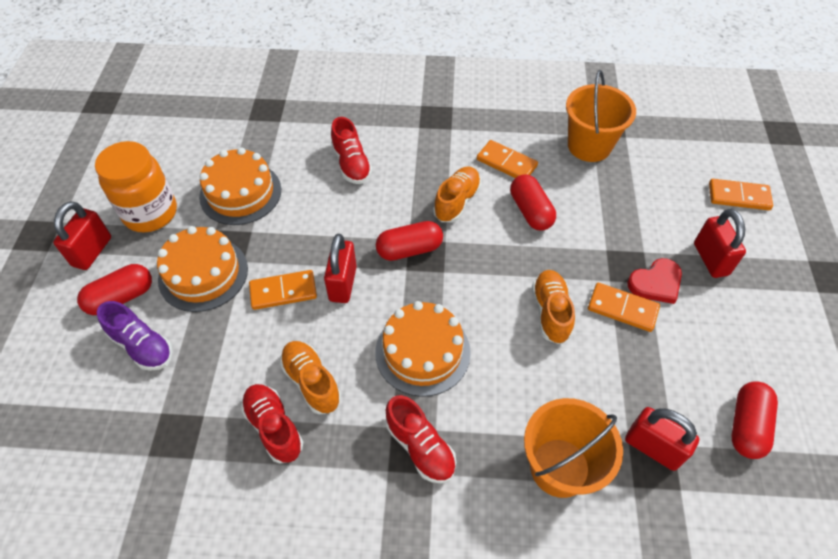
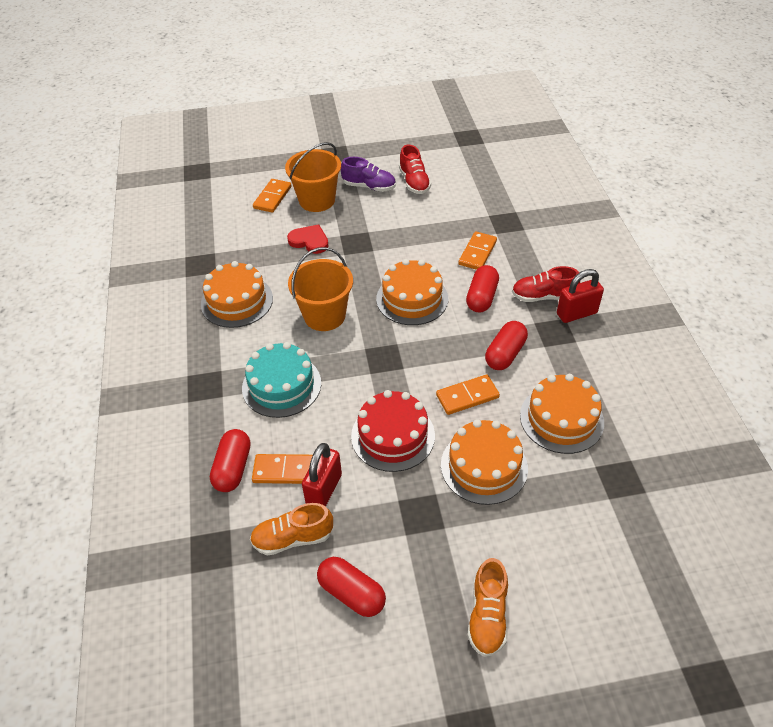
orange cake: 3 -> 4
orange jar: 1 -> 0
orange shoe: 3 -> 2
red cake: 0 -> 1
red padlock: 4 -> 2
red shoe: 3 -> 2
turquoise cake: 0 -> 1

